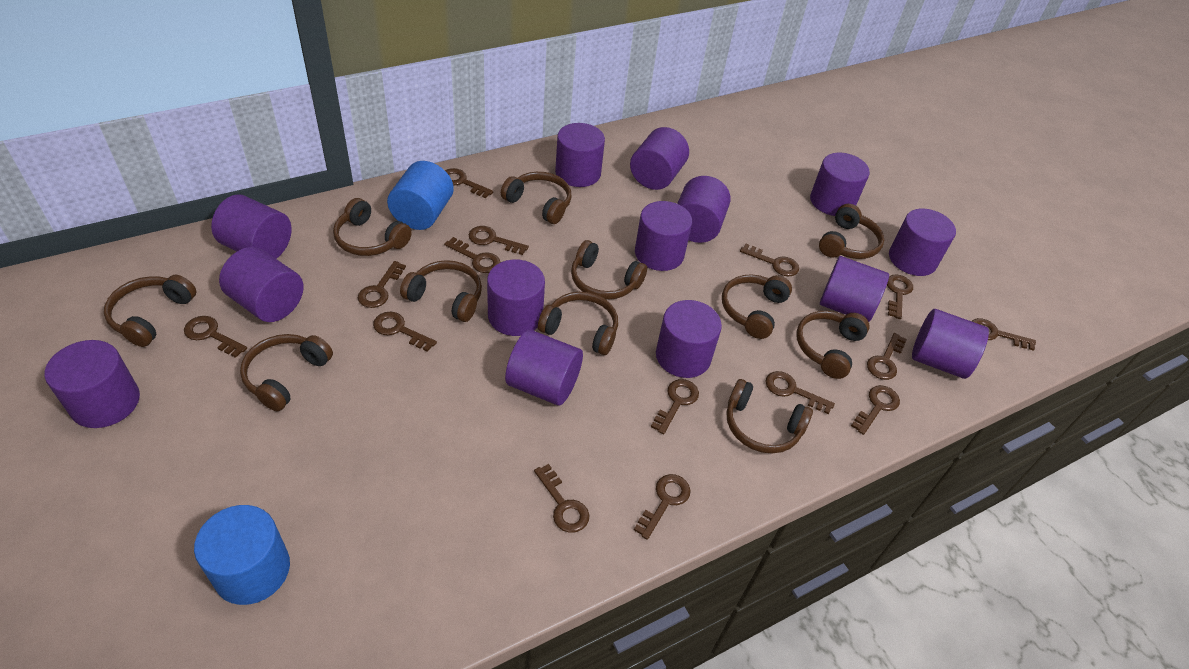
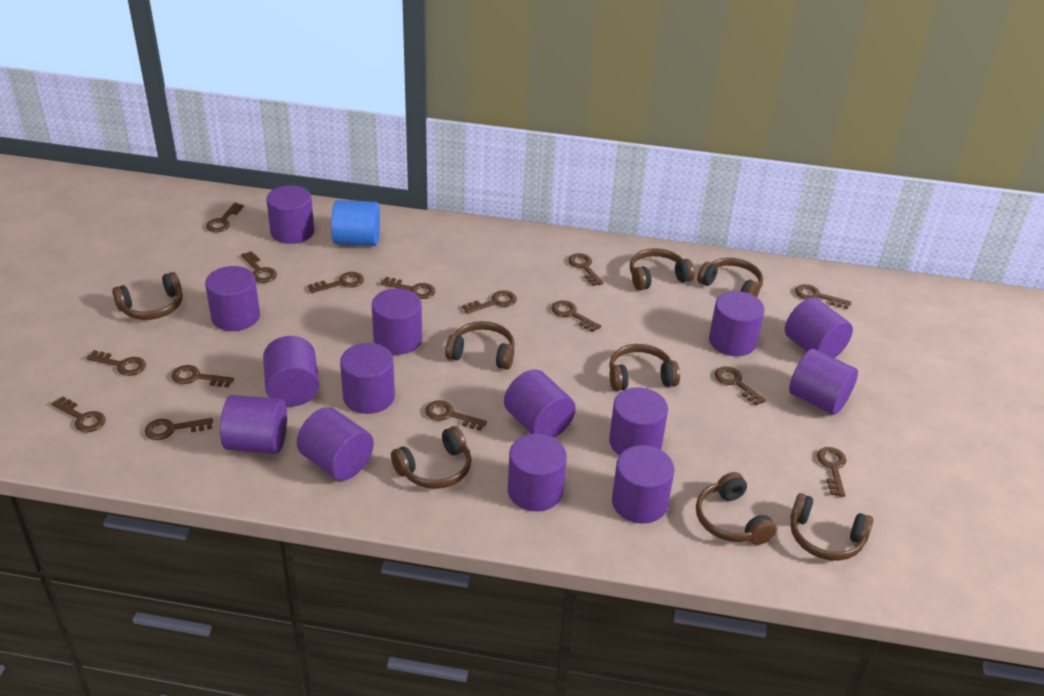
blue cylinder: 2 -> 1
brown headphones: 11 -> 8

